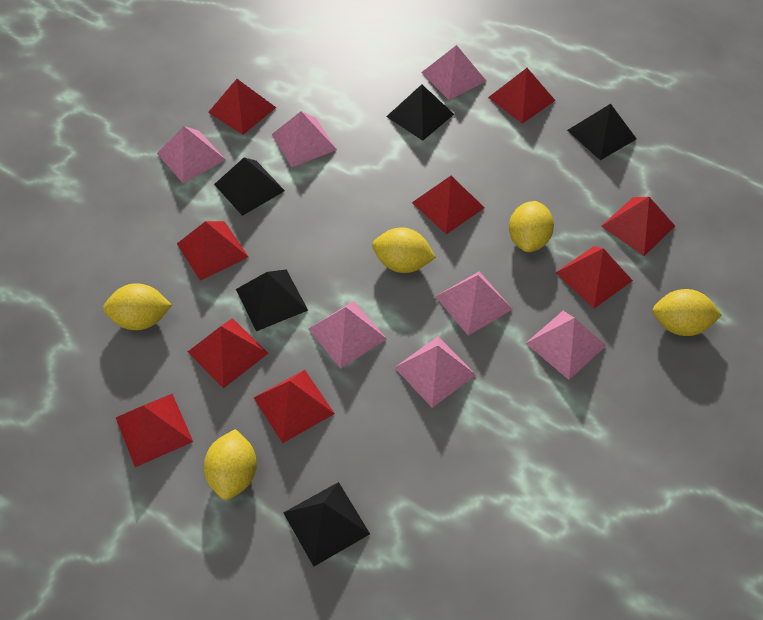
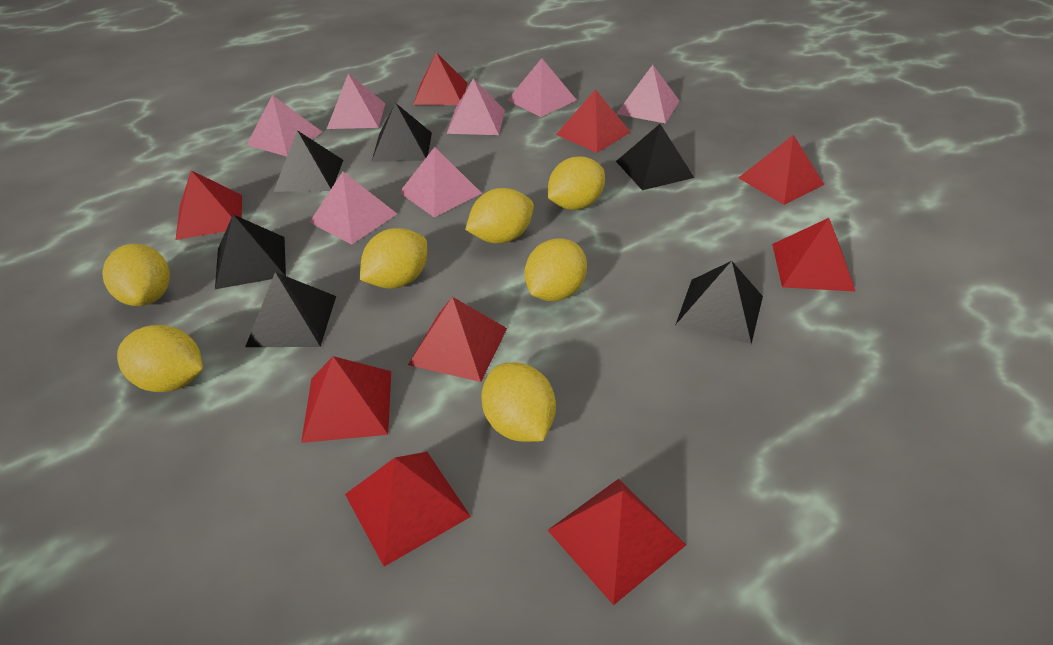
black pyramid: 5 -> 6
yellow lemon: 5 -> 7

